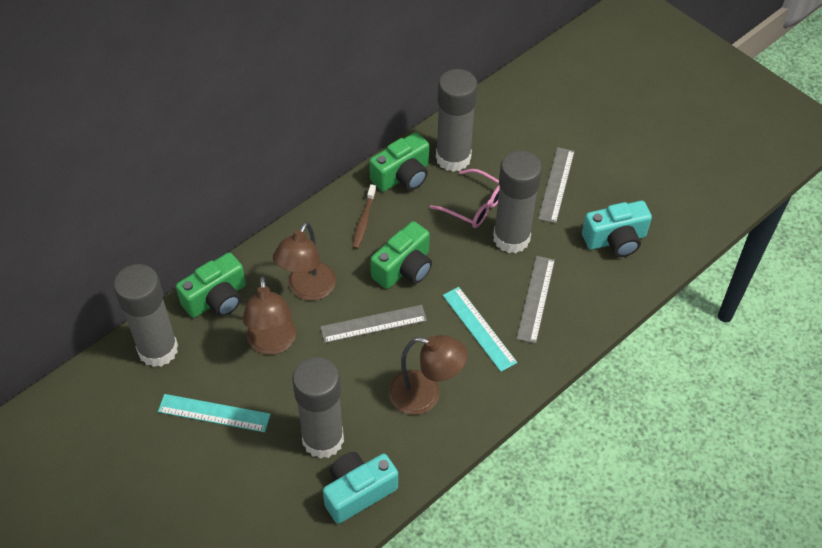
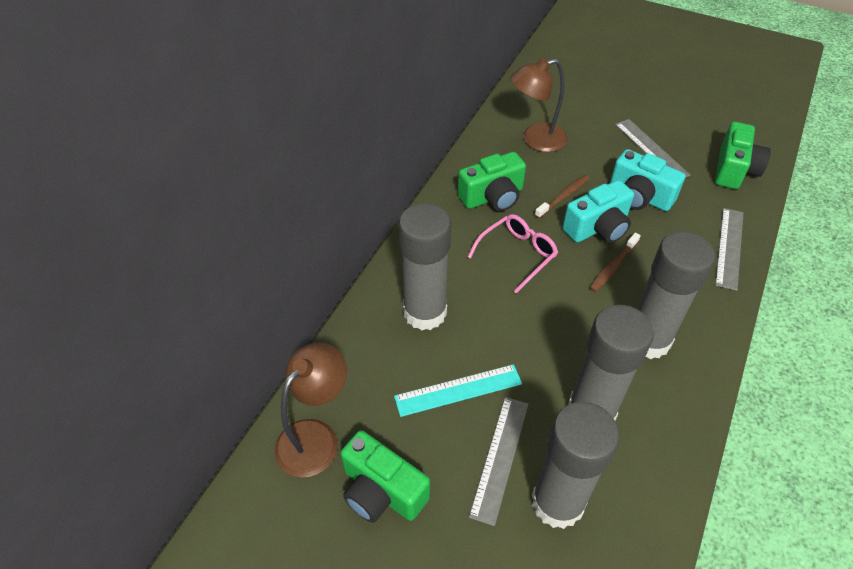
brown lamp: 3 -> 2
brown toothbrush: 1 -> 2
turquoise ruler: 2 -> 1

